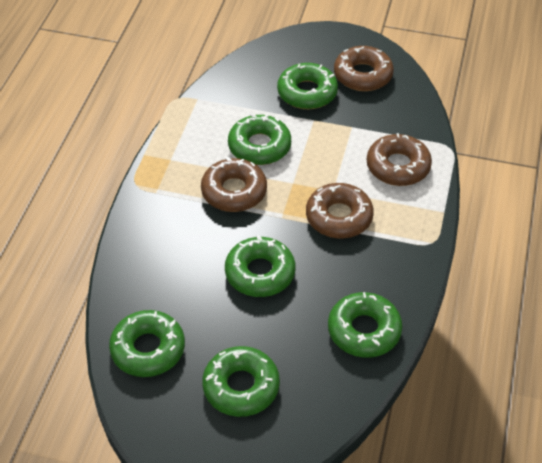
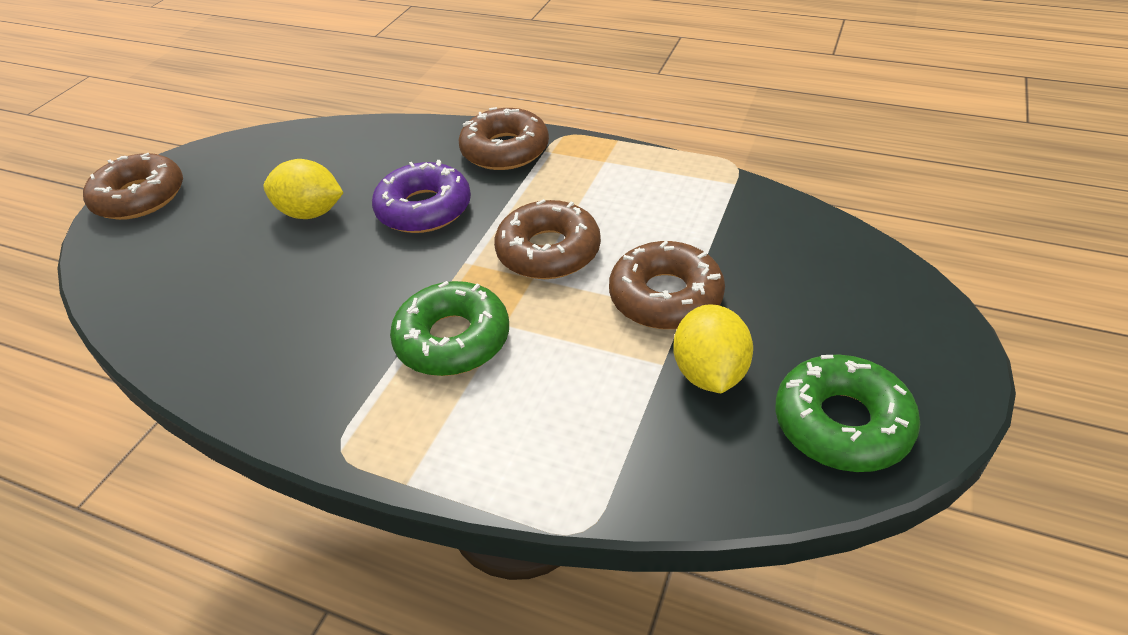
green donut: 6 -> 2
purple donut: 0 -> 1
yellow lemon: 0 -> 2

